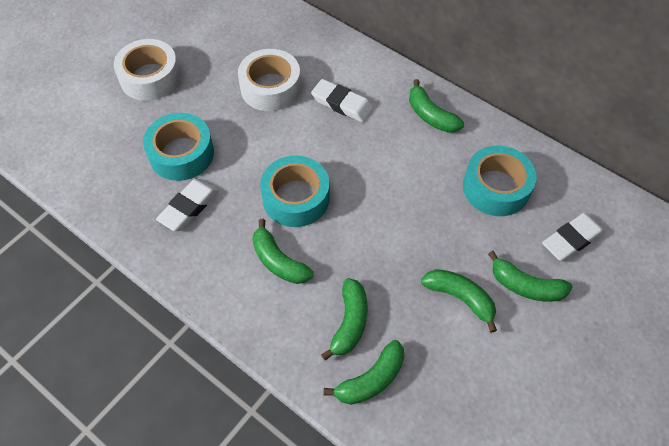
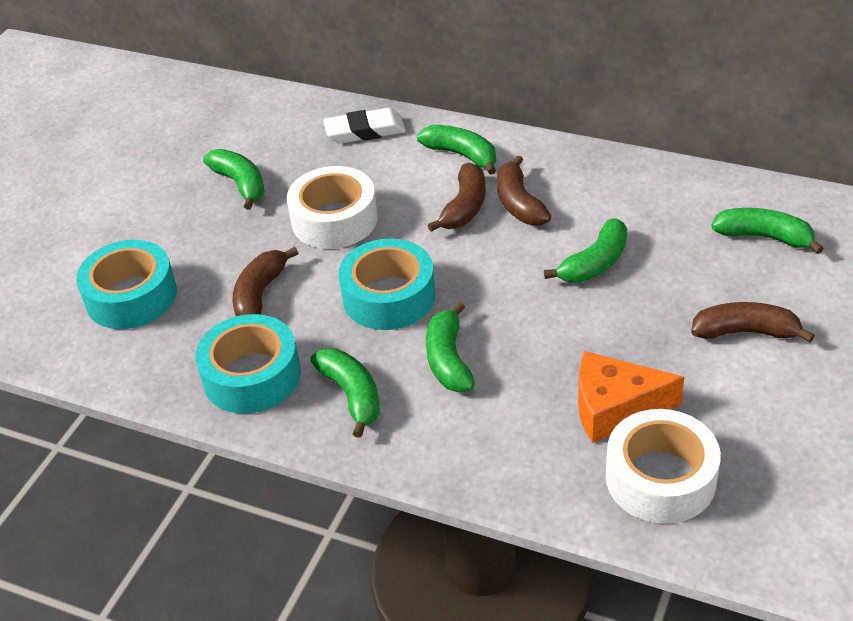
brown banana: 0 -> 4
orange cheese: 0 -> 1
white eraser: 3 -> 1

